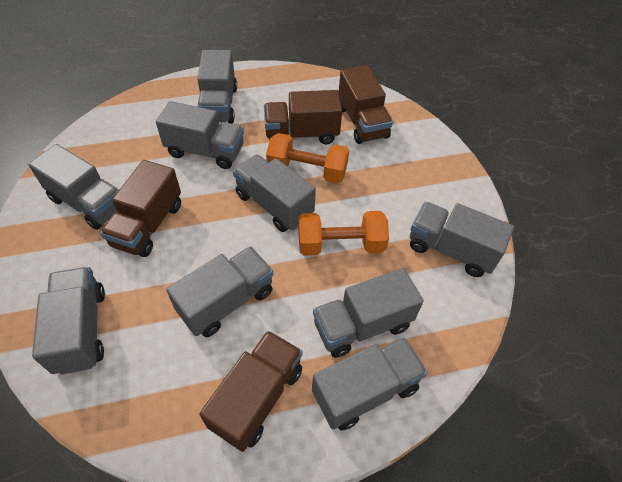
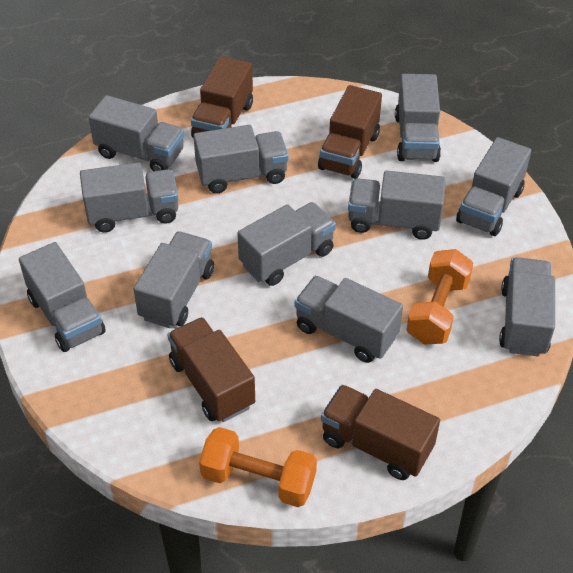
grey truck: 9 -> 11

